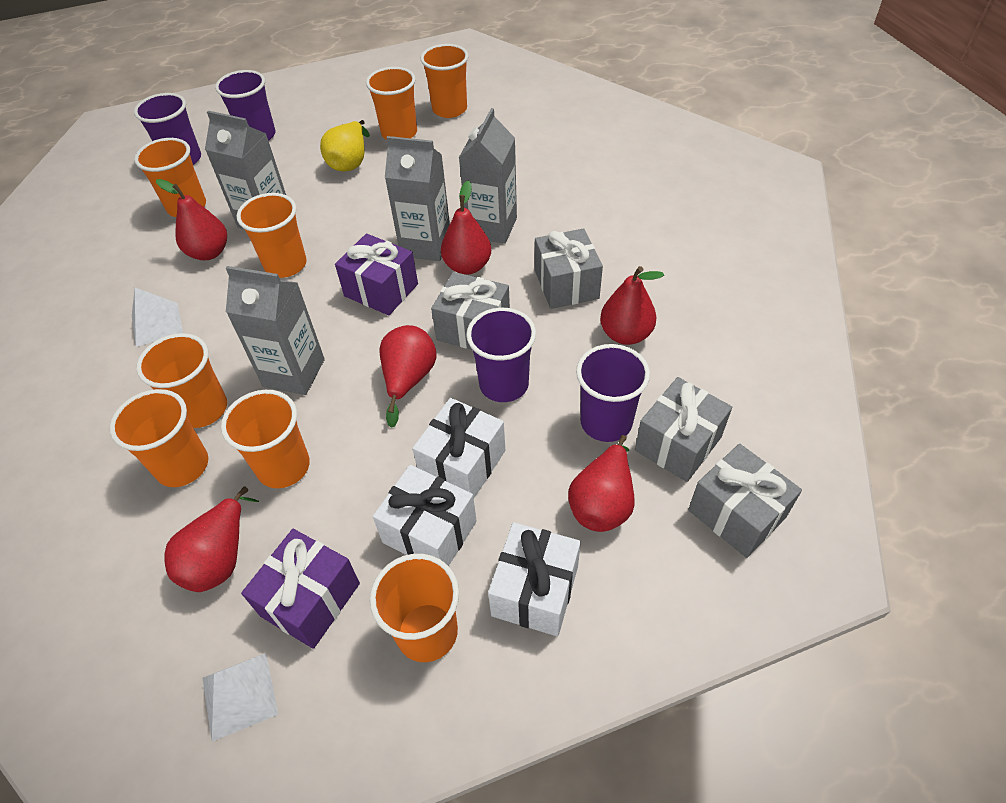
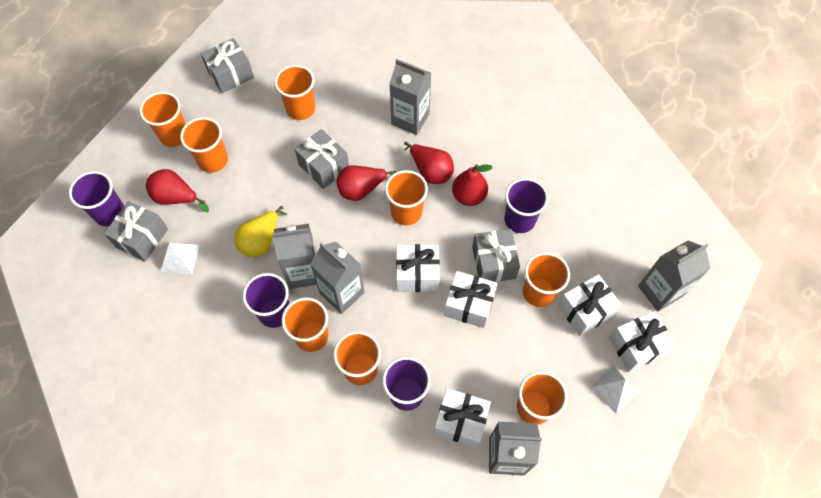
grey carton: 4 -> 5
purple gift: 2 -> 0
red pear: 6 -> 4
white gift: 3 -> 5

